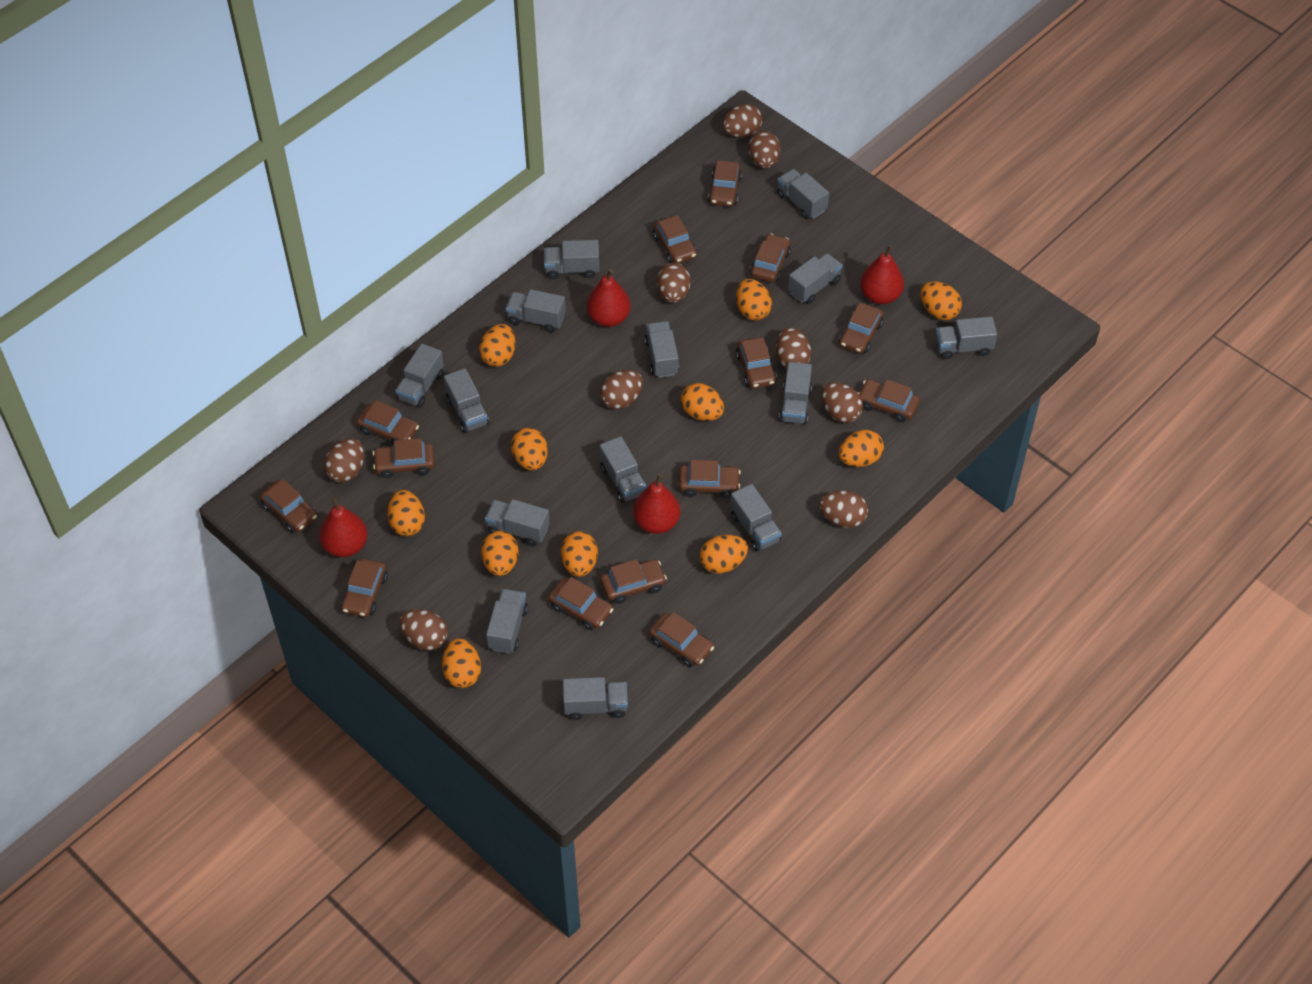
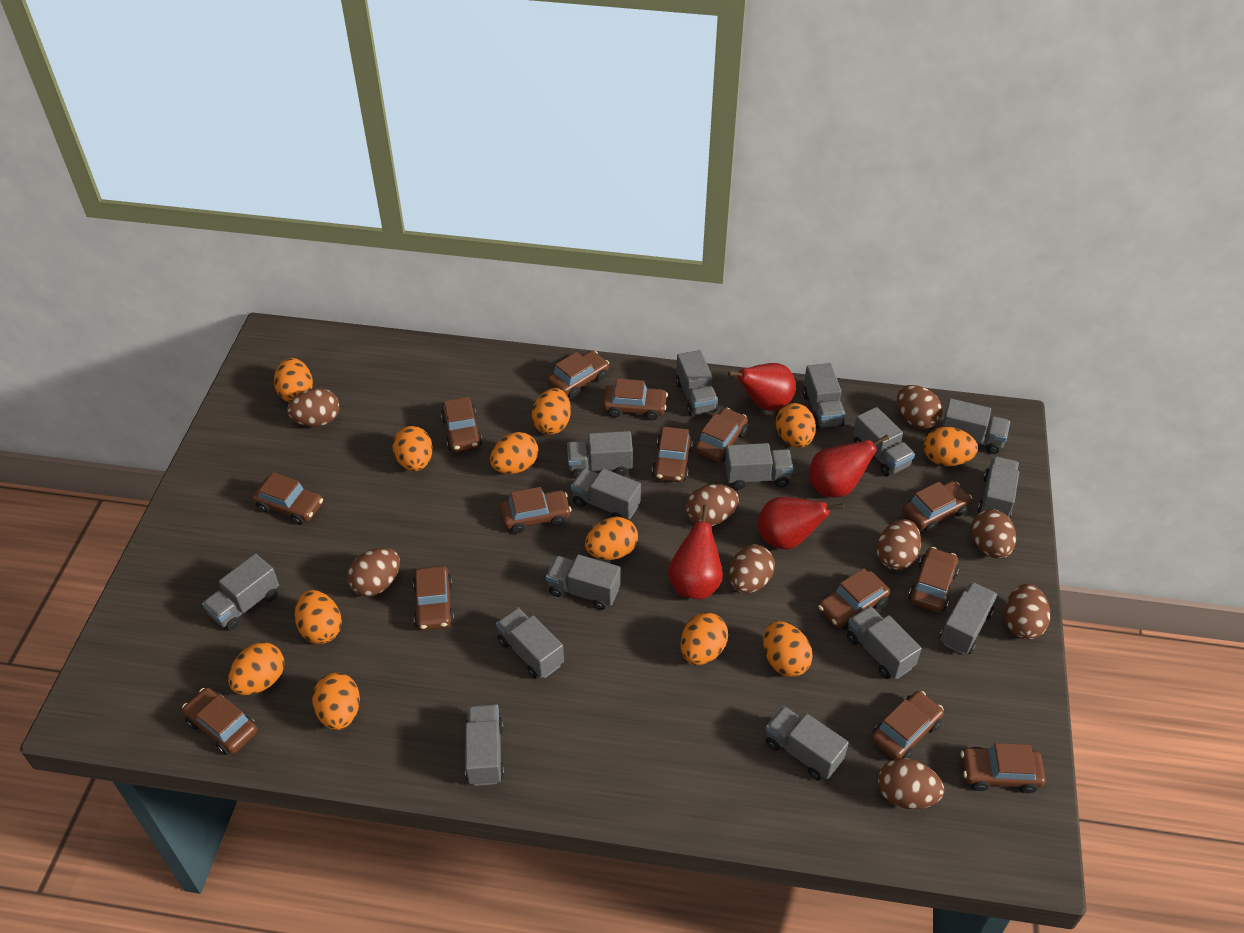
grey truck: 14 -> 15
orange egg: 11 -> 12

